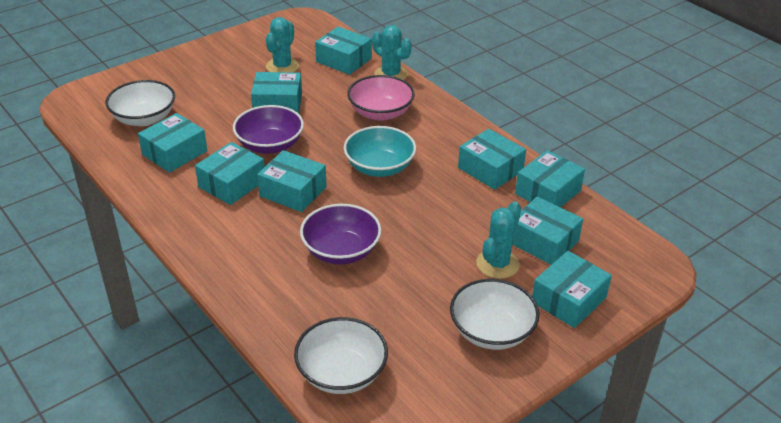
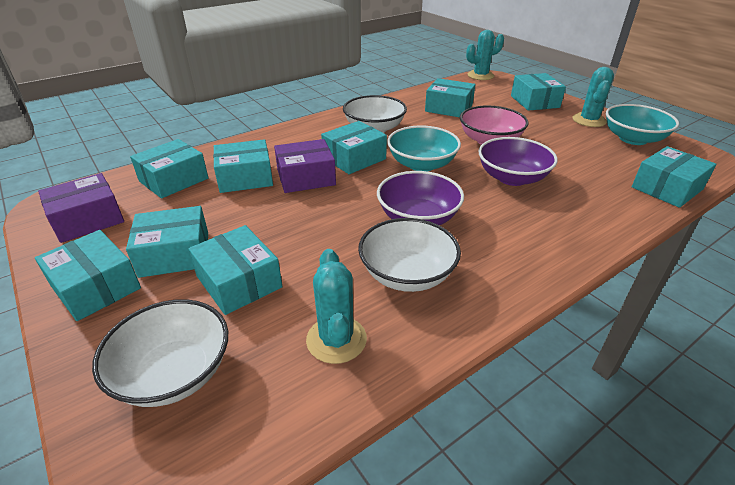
purple box: 0 -> 2
turquoise bowl: 1 -> 2

